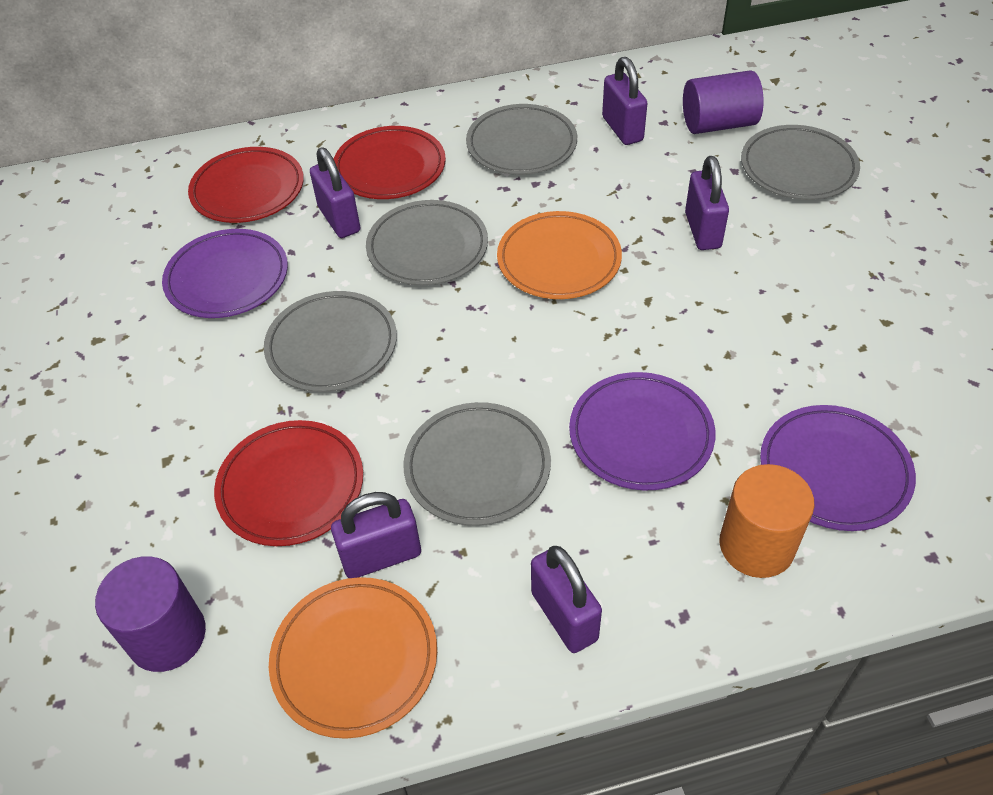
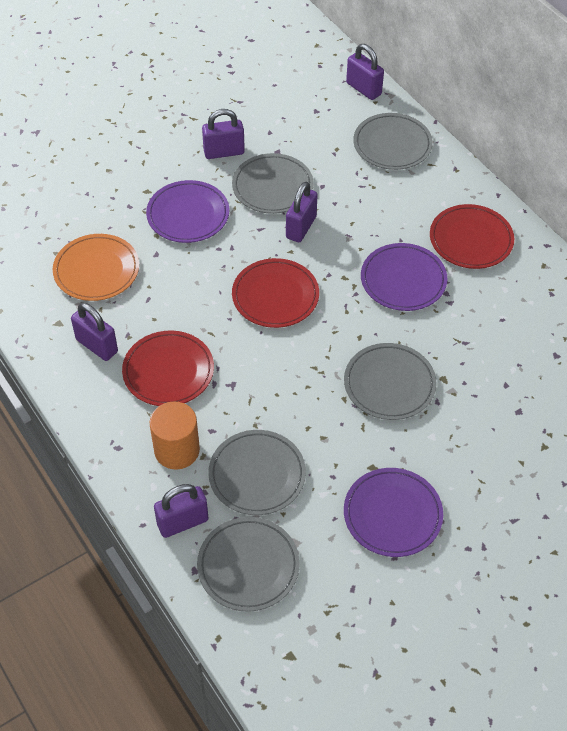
orange plate: 2 -> 1
purple cylinder: 2 -> 0

